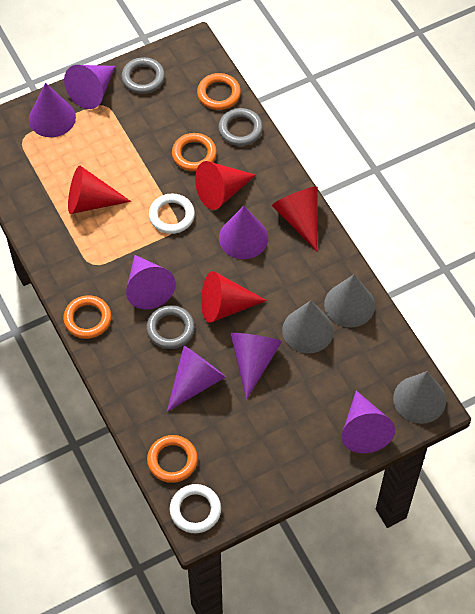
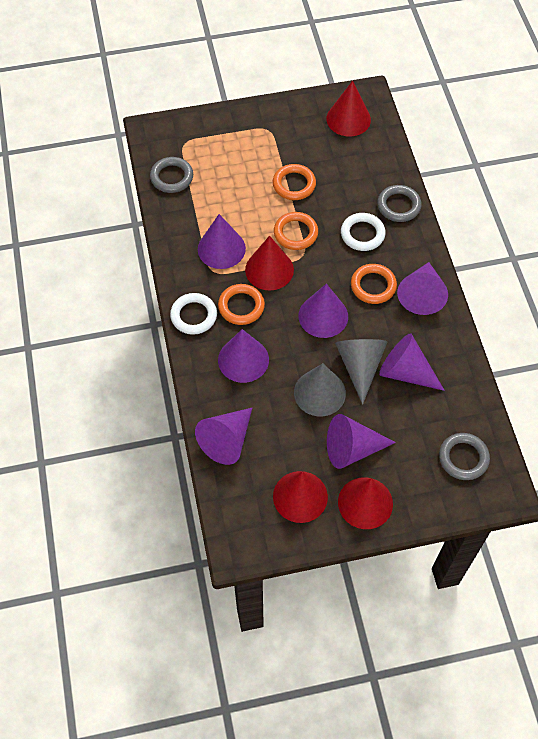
grey cone: 3 -> 2

